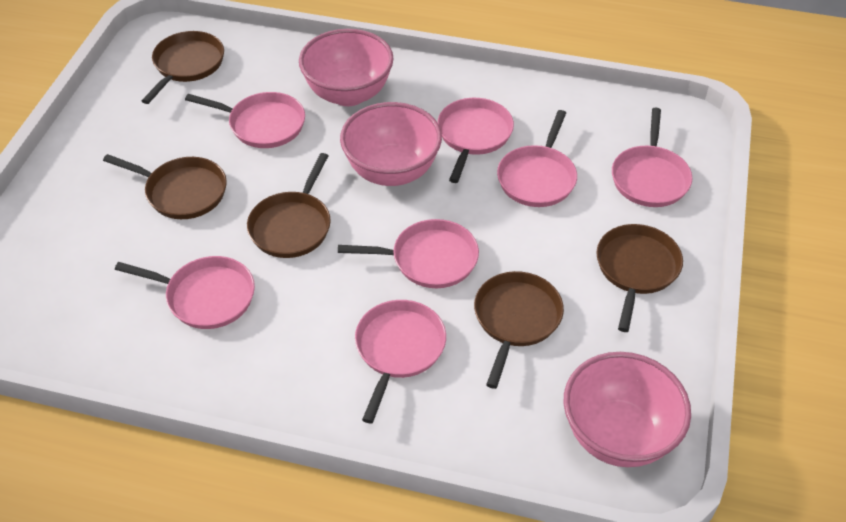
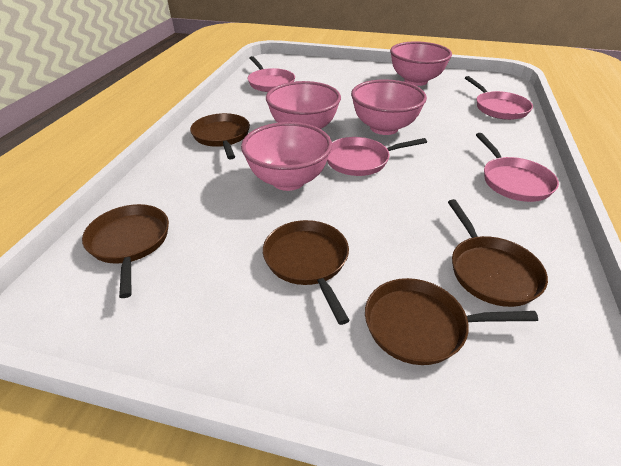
pink bowl: 3 -> 4
pink pan: 7 -> 4

